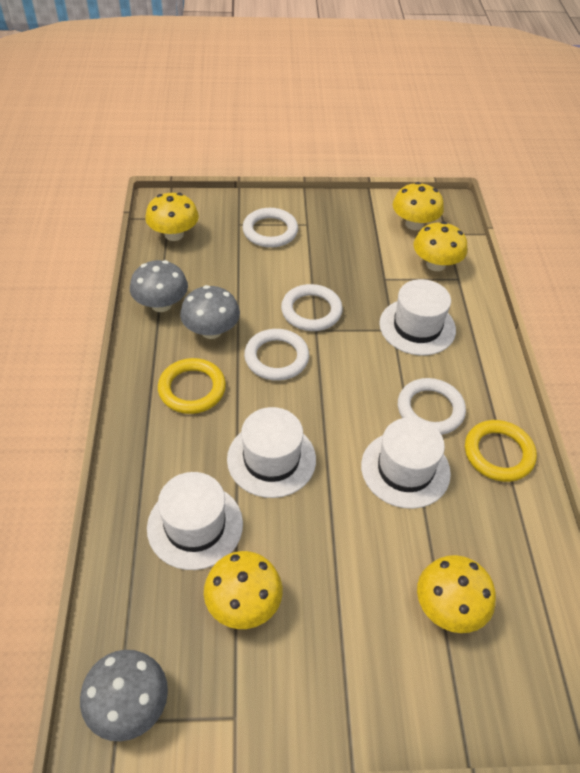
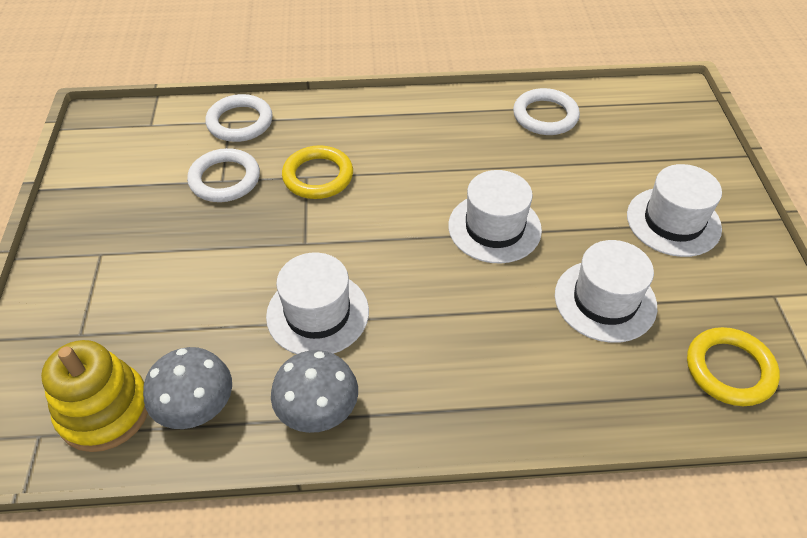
grey mushroom: 3 -> 2
white ring: 4 -> 3
yellow mushroom: 5 -> 0
yellow stacking toy: 0 -> 1

